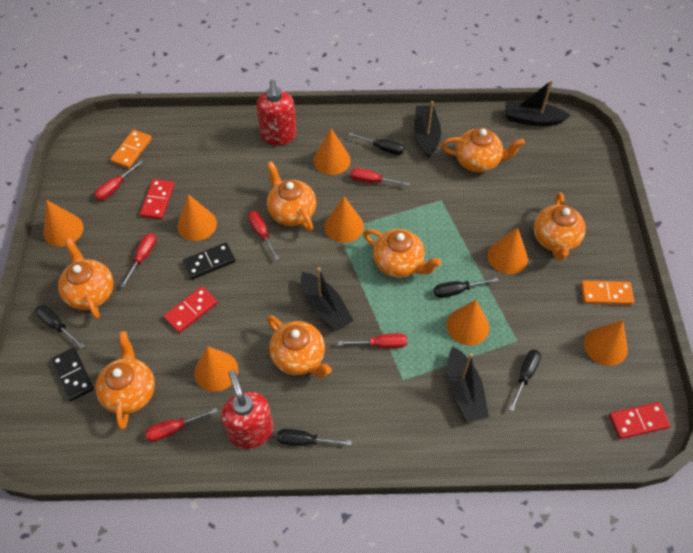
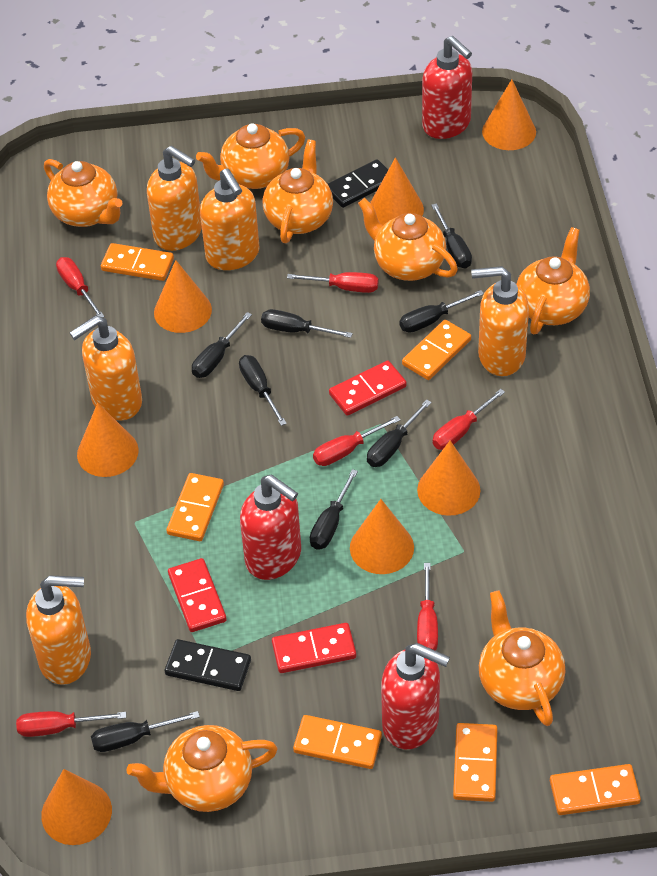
black boat: 4 -> 0
black screwdriver: 5 -> 8
orange cone: 8 -> 7
orange domino: 2 -> 6
orange soap dispenser: 0 -> 5
red soap dispenser: 2 -> 3

